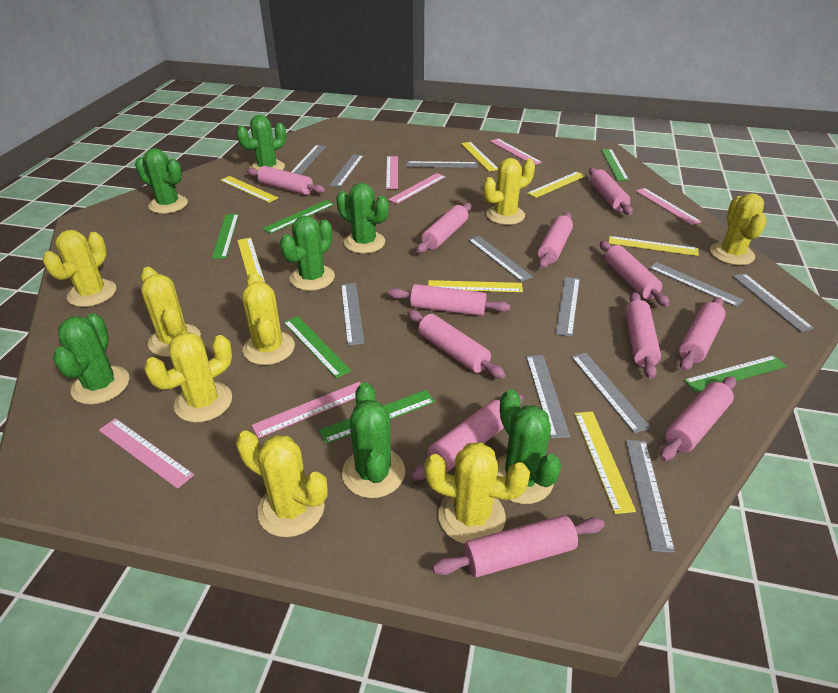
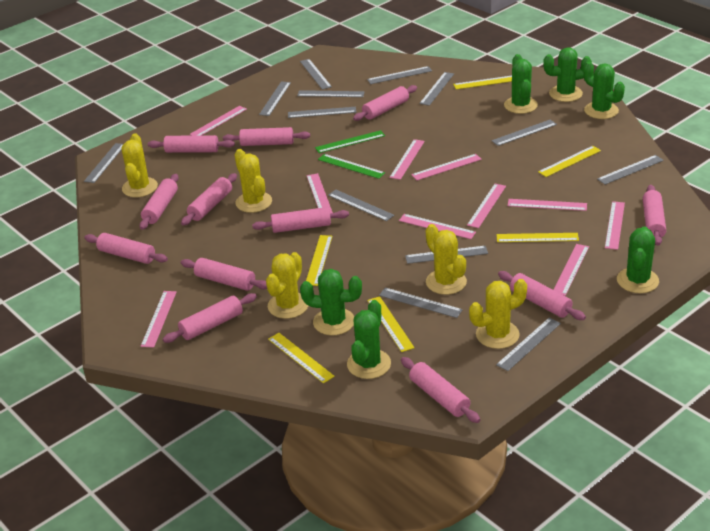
green cactus: 7 -> 6
green ruler: 6 -> 2
grey ruler: 11 -> 13
pink ruler: 6 -> 10
yellow cactus: 8 -> 5
yellow ruler: 7 -> 6

